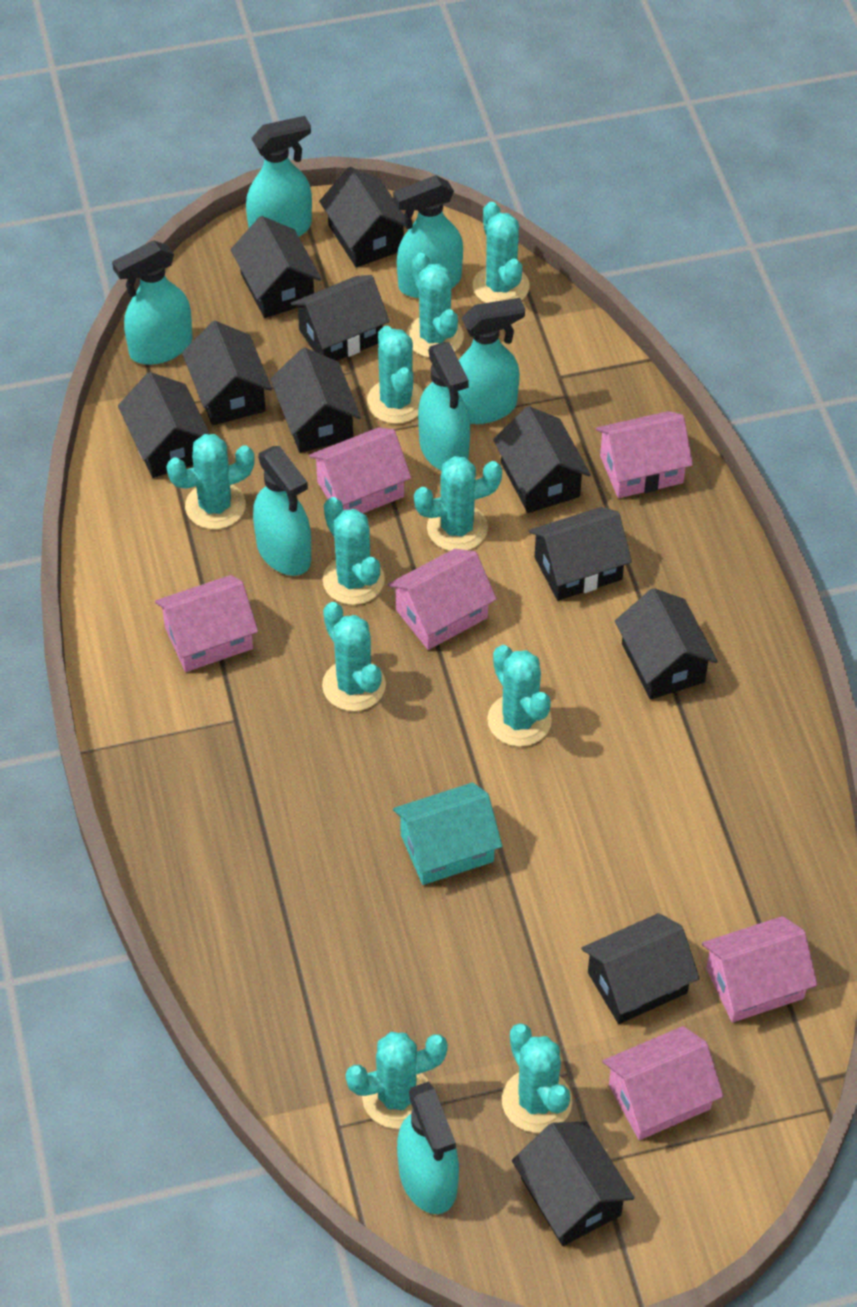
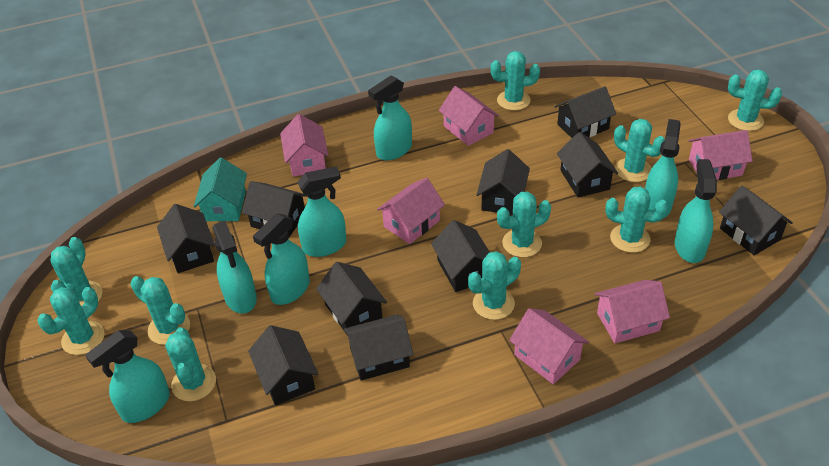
black house: 11 -> 10

